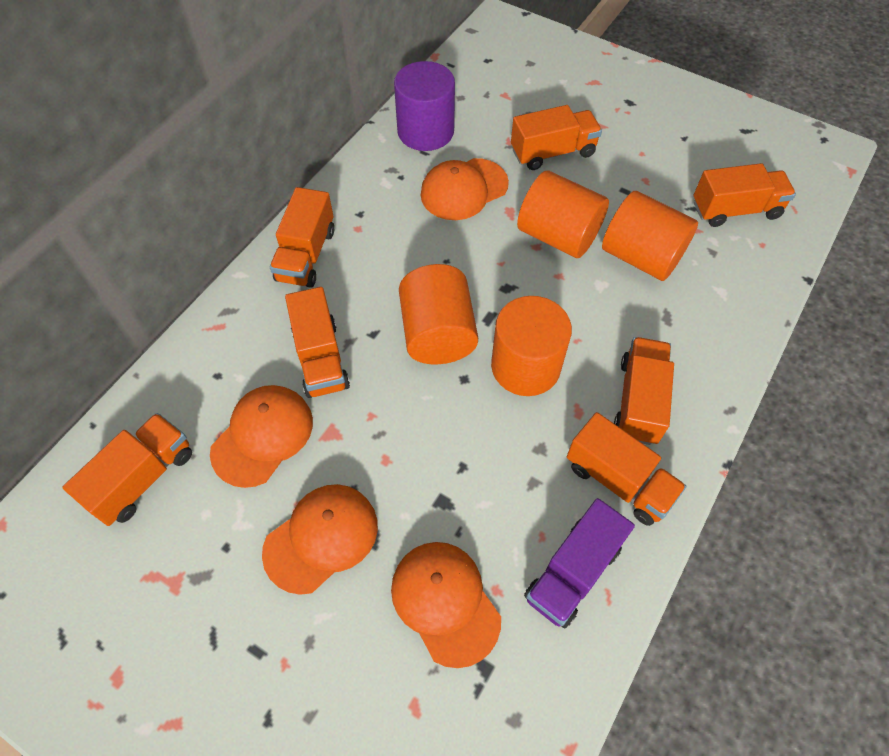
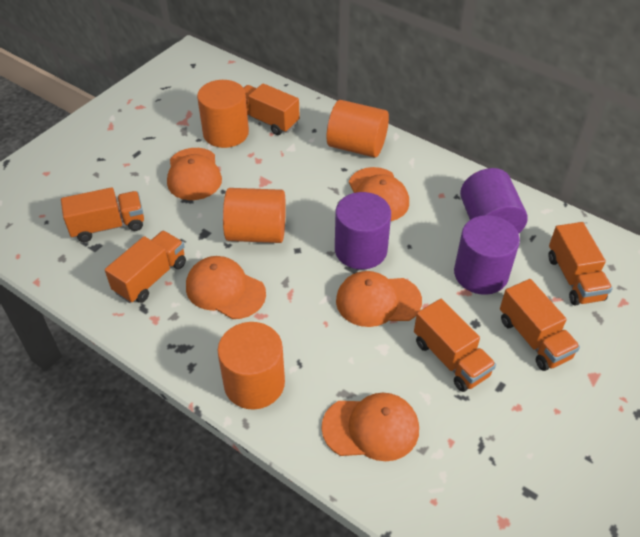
orange cap: 4 -> 5
orange truck: 7 -> 6
purple cylinder: 1 -> 3
purple truck: 1 -> 0

